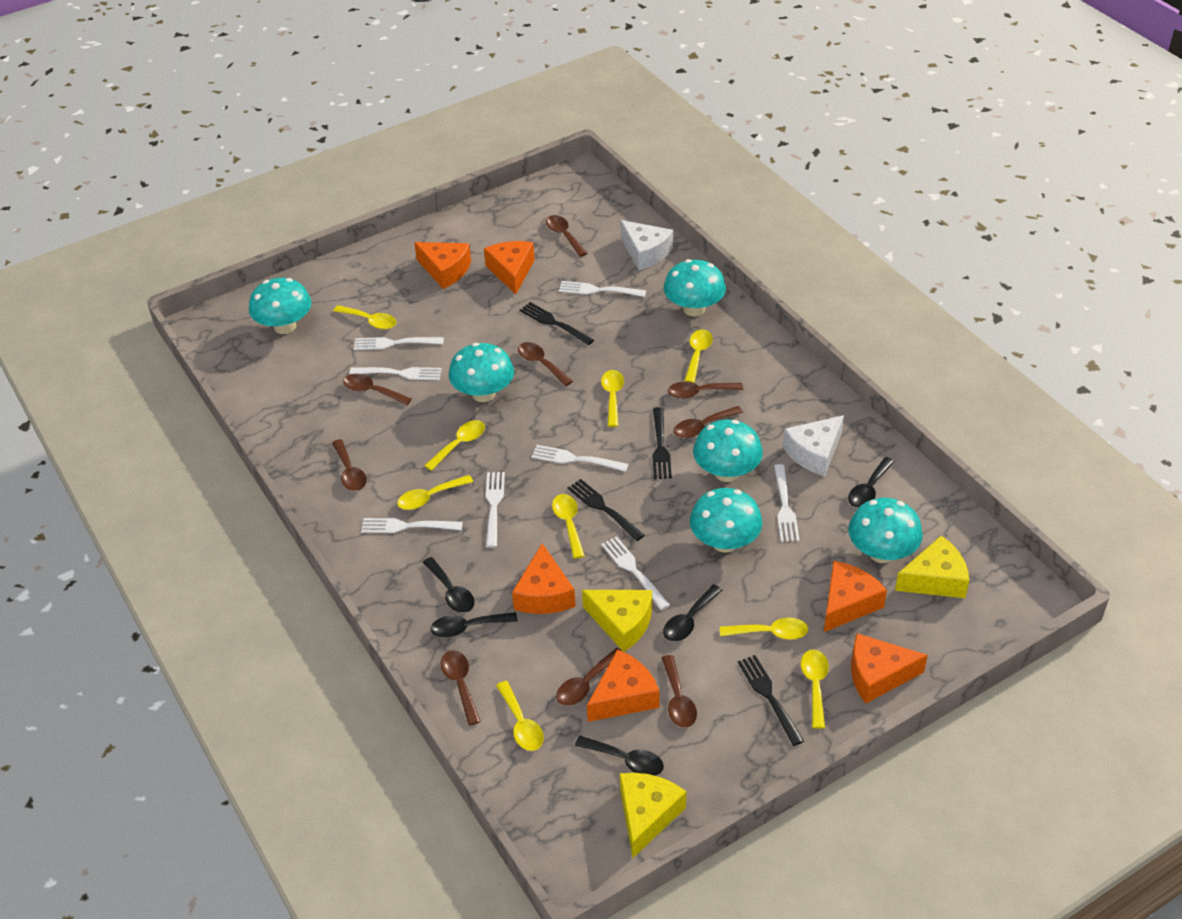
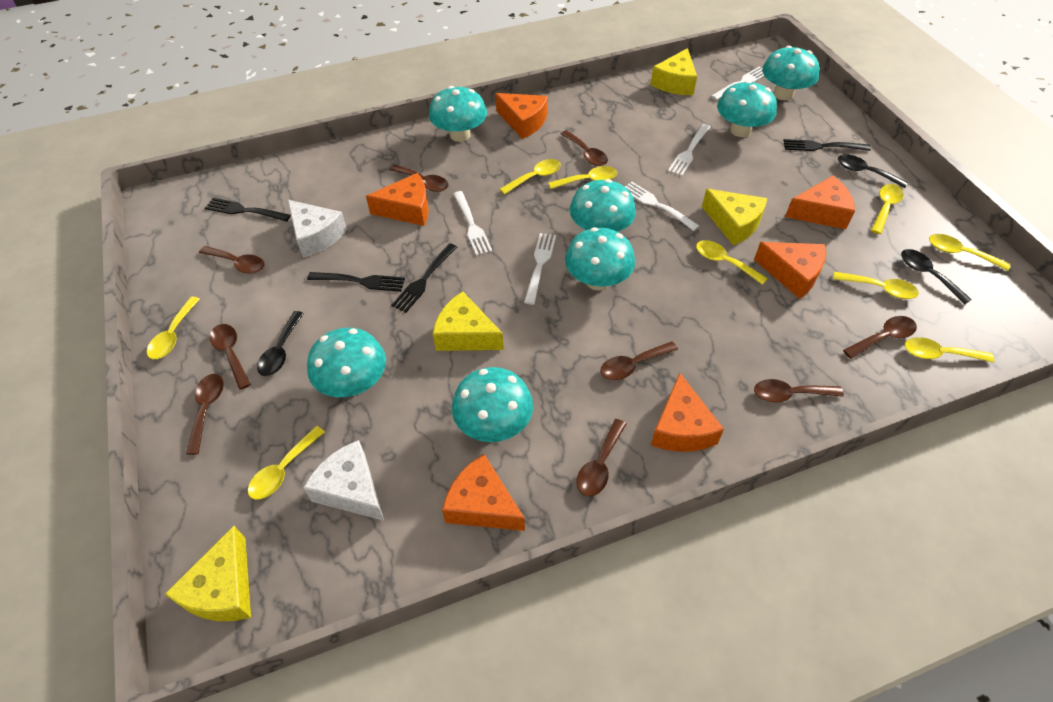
black spoon: 5 -> 3
turquoise mushroom: 6 -> 7
white fork: 8 -> 5
yellow cheese: 3 -> 4

